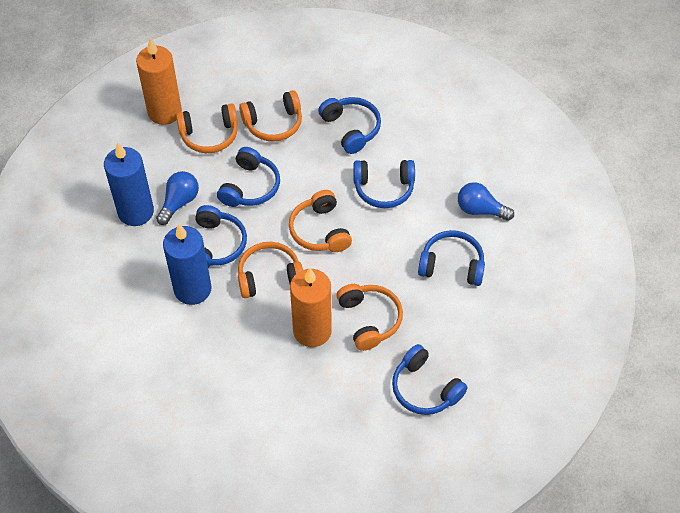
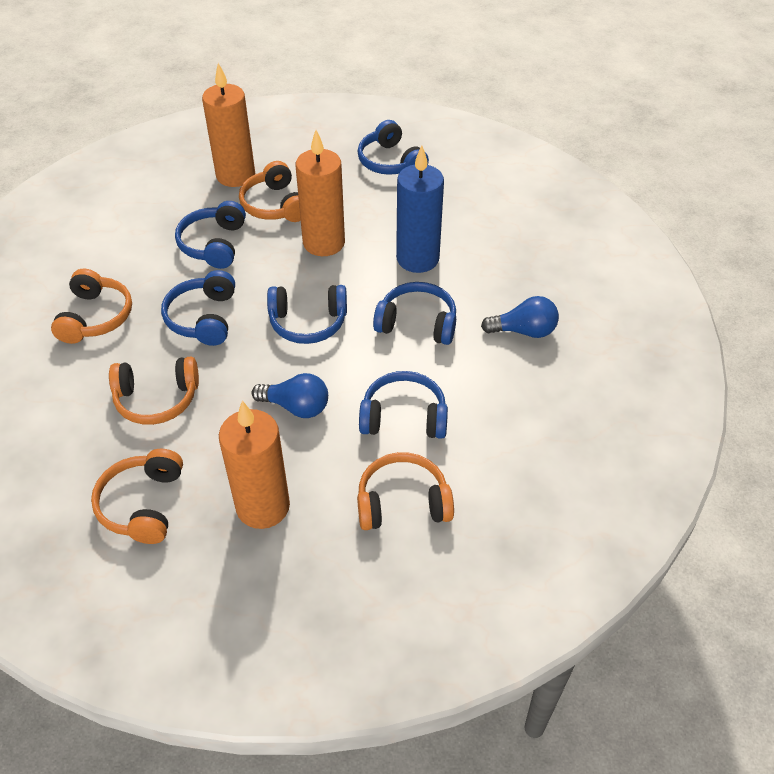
blue candle: 2 -> 1
orange candle: 2 -> 3

